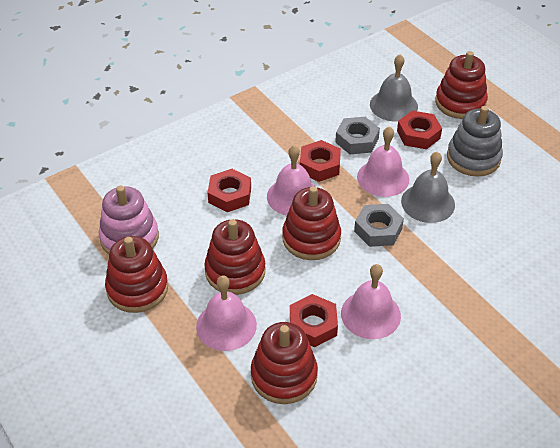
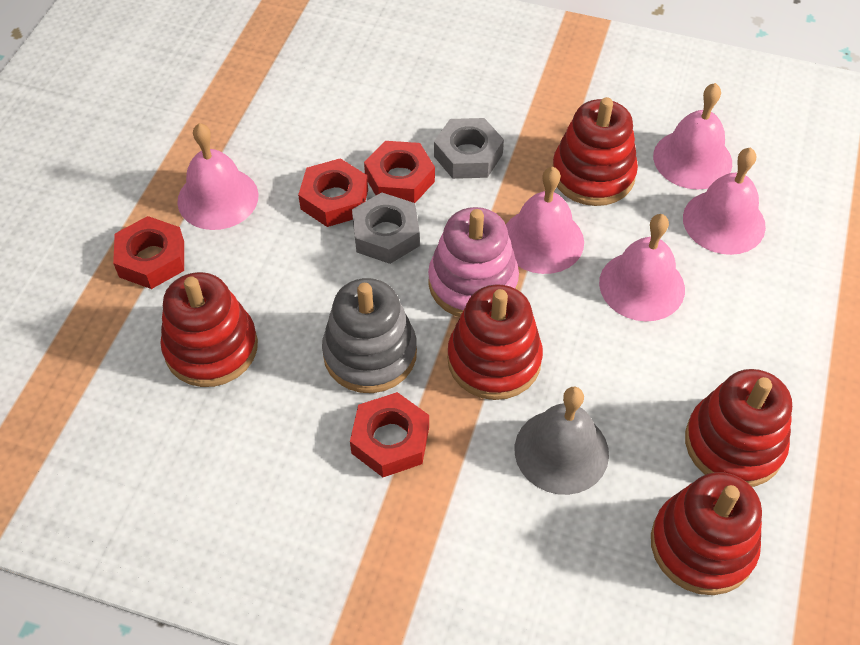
grey bell: 2 -> 1
pink bell: 4 -> 5

